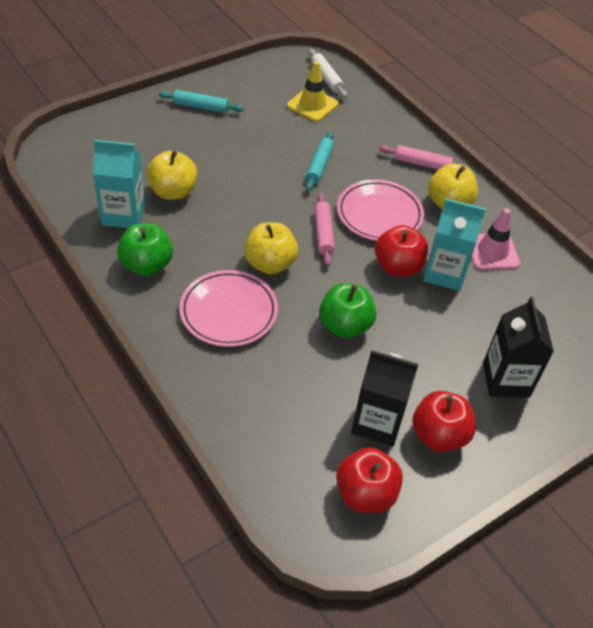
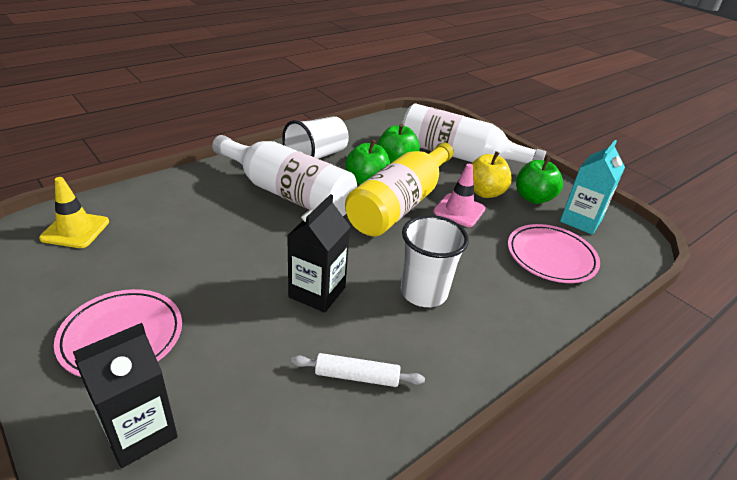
green apple: 2 -> 3
pink rolling pin: 2 -> 0
red apple: 3 -> 0
turquoise carton: 2 -> 1
turquoise rolling pin: 2 -> 0
white bottle: 0 -> 2
white cup: 0 -> 2
yellow apple: 3 -> 1
yellow bottle: 0 -> 1

